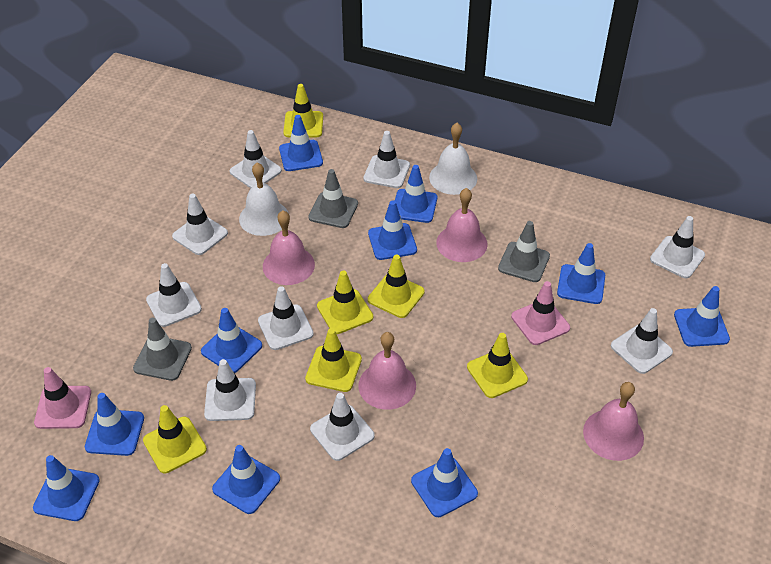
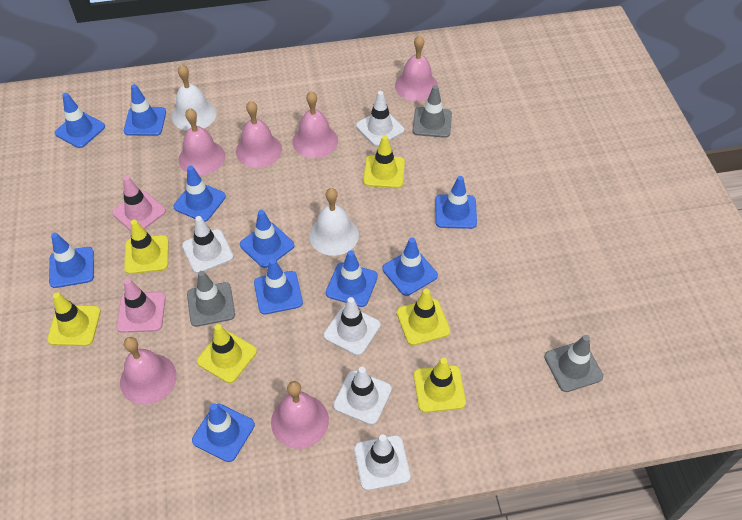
pink bell: 4 -> 6
white traffic cone: 9 -> 5

